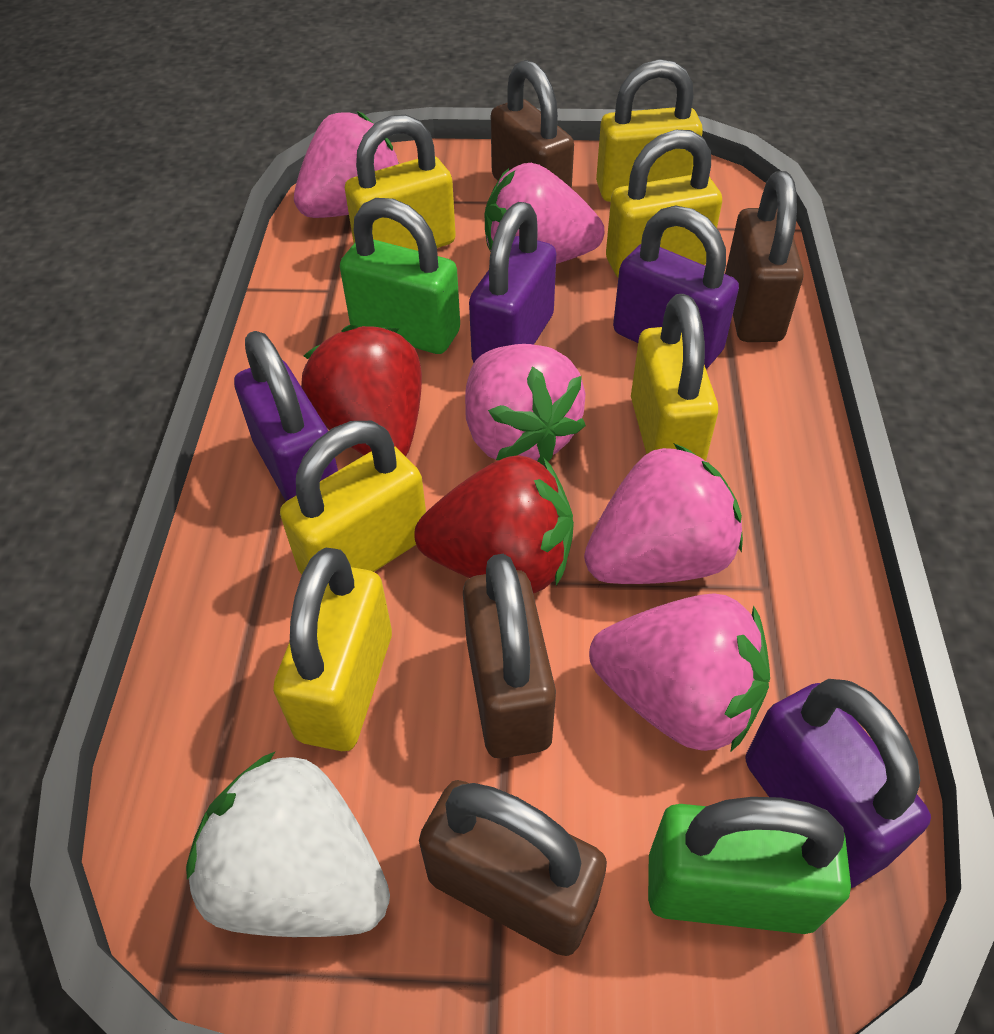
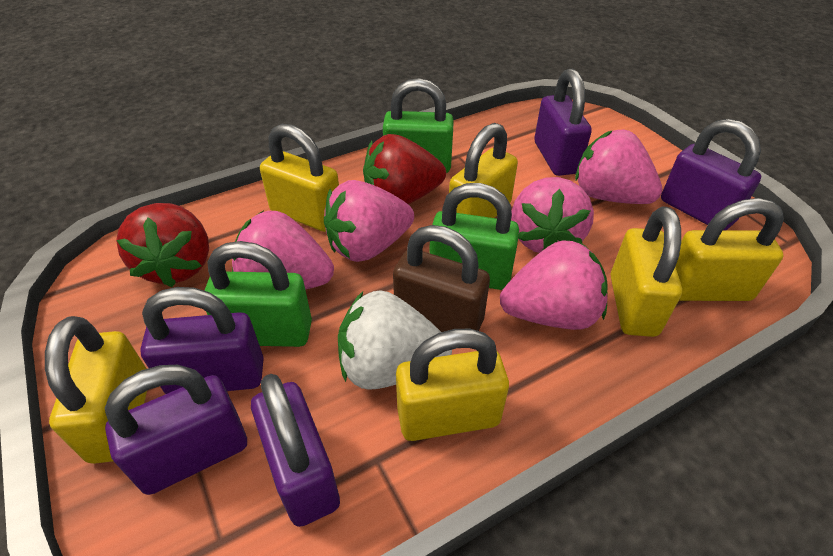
brown padlock: 4 -> 1
green padlock: 2 -> 3
purple padlock: 4 -> 5

